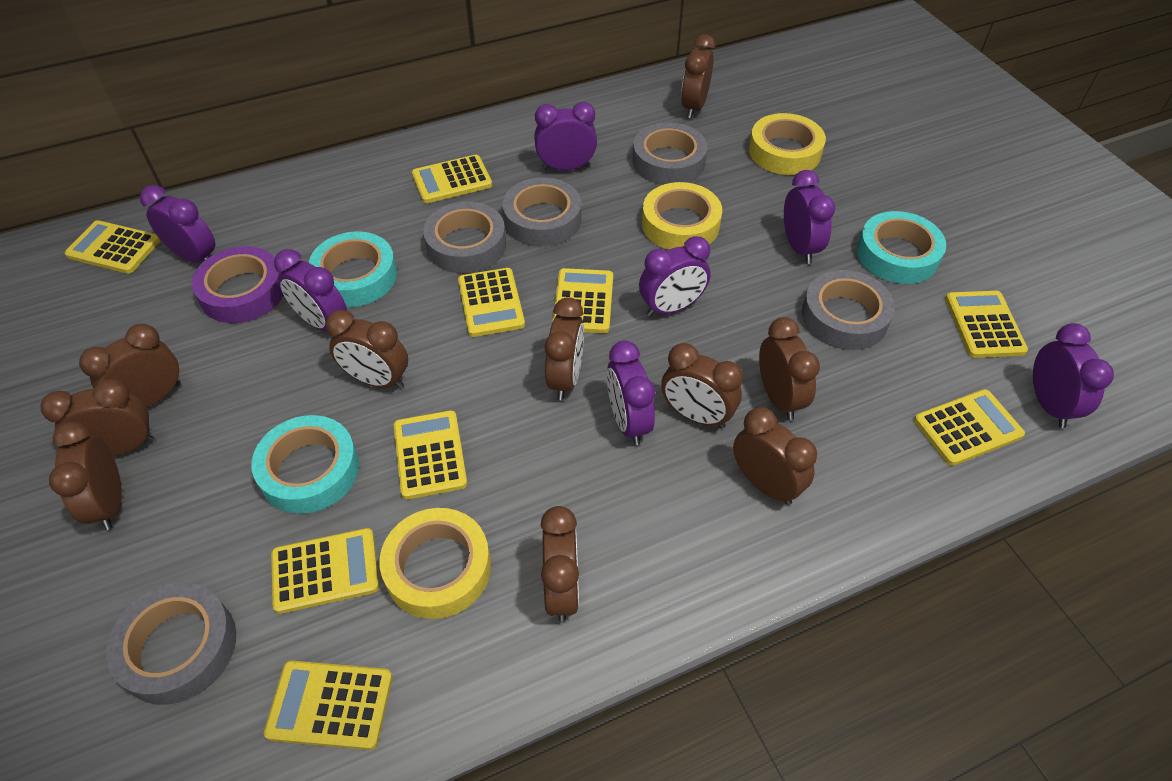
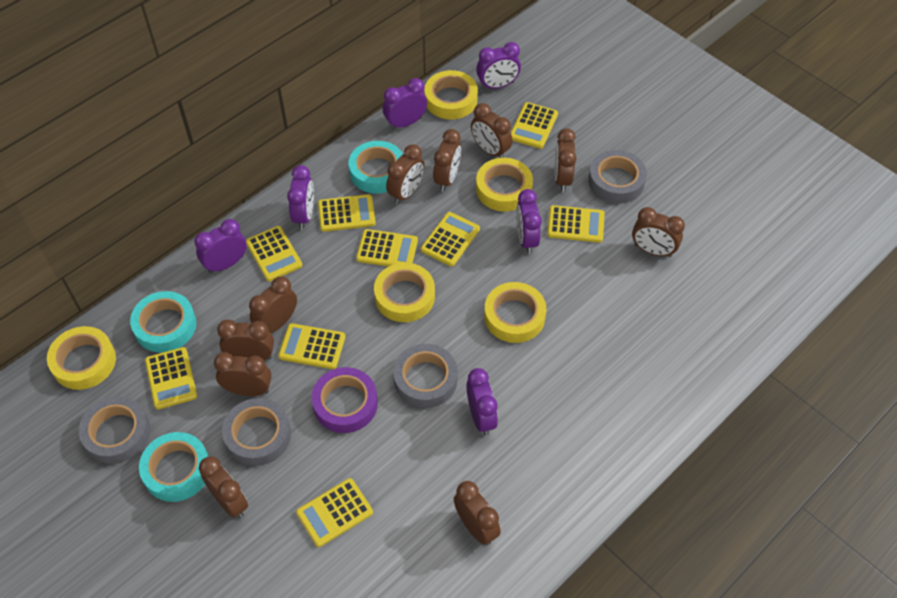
grey tape: 5 -> 4
purple clock: 7 -> 6
yellow tape: 3 -> 5

